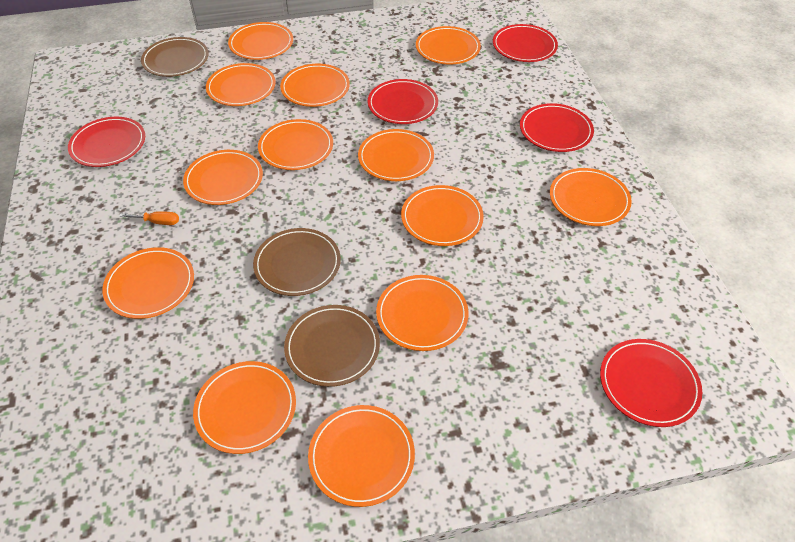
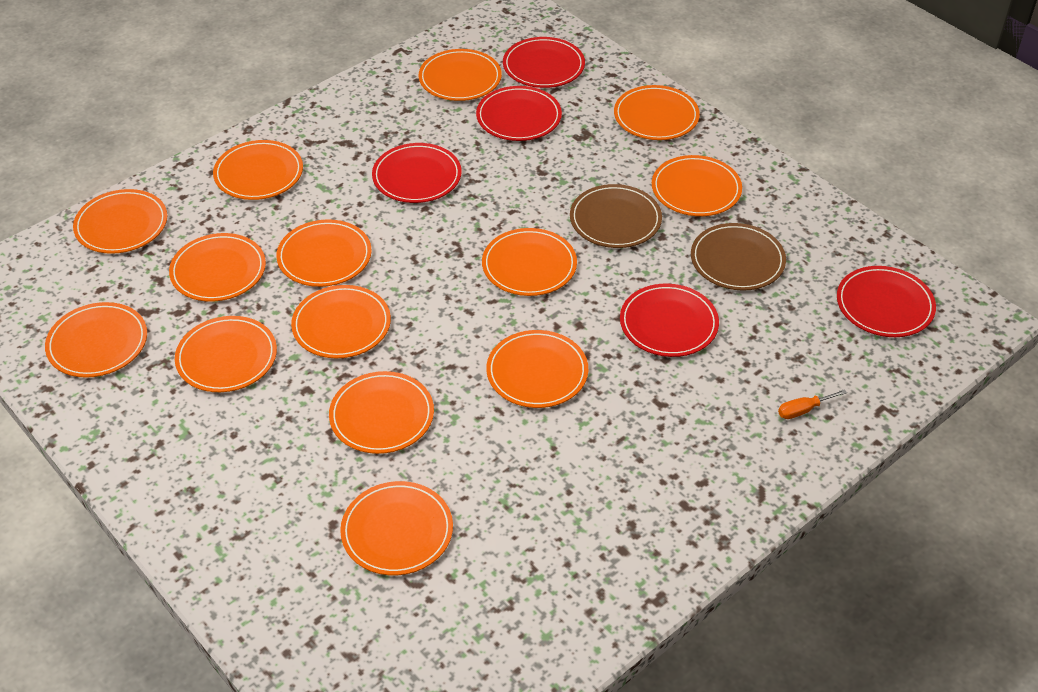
brown plate: 3 -> 2
orange plate: 13 -> 14

